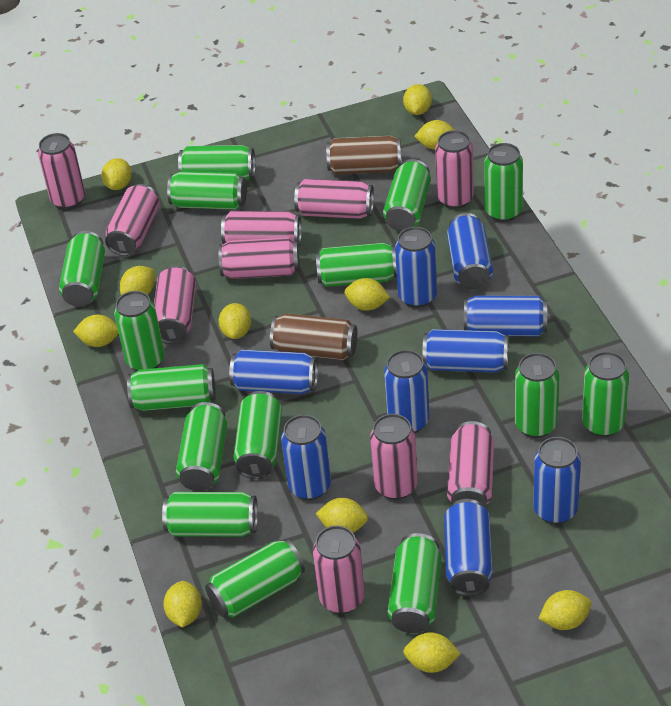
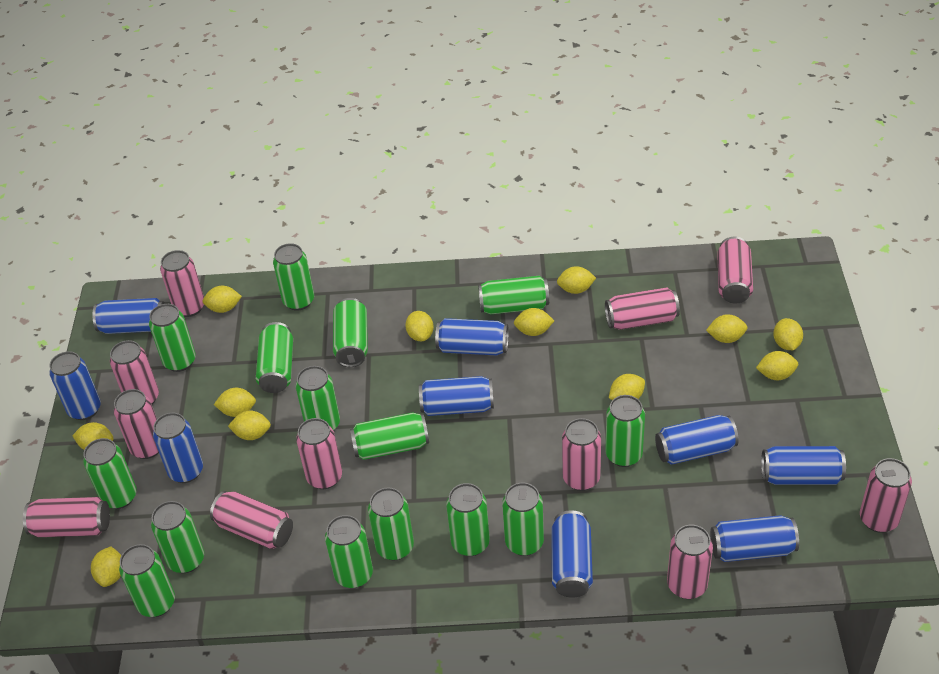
brown can: 2 -> 0
pink can: 10 -> 11
yellow lemon: 11 -> 12

